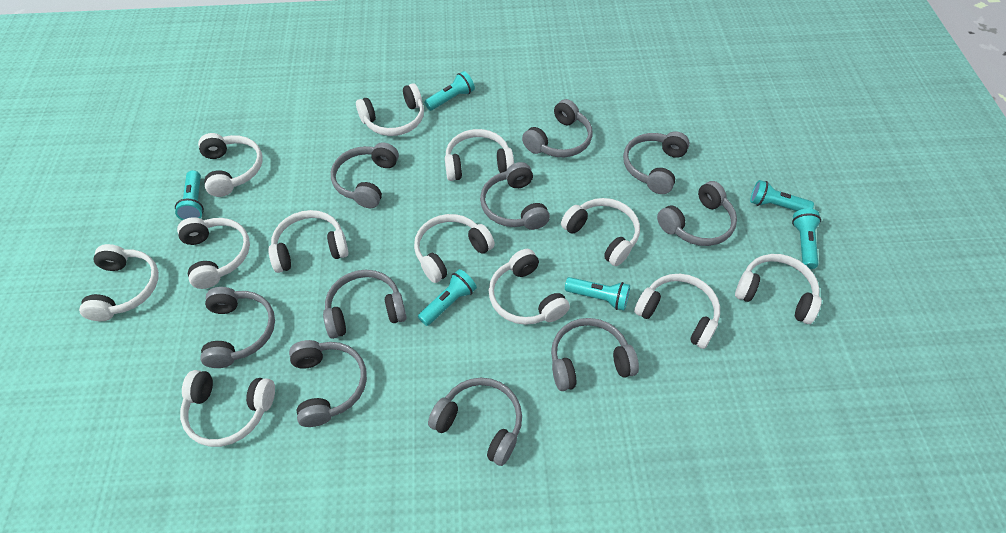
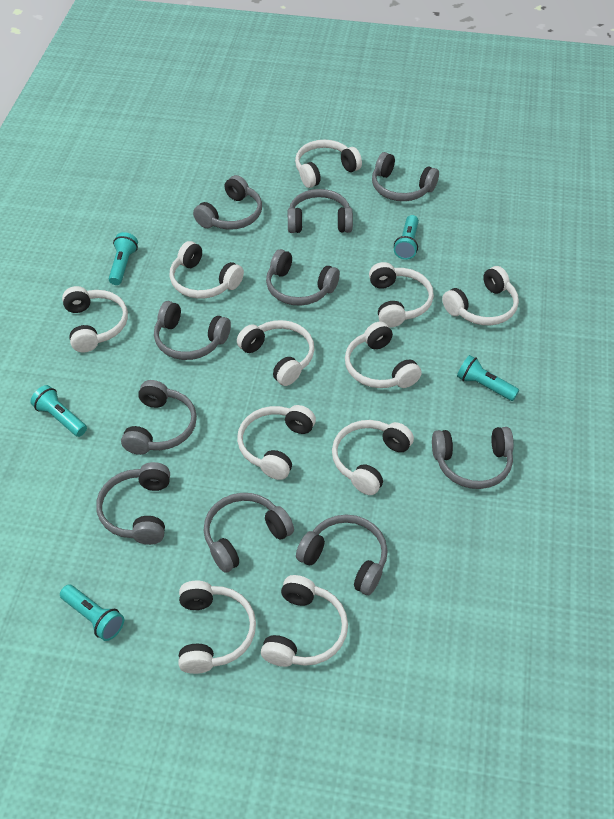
turquoise flashlight: 6 -> 5
white headphones: 12 -> 11

